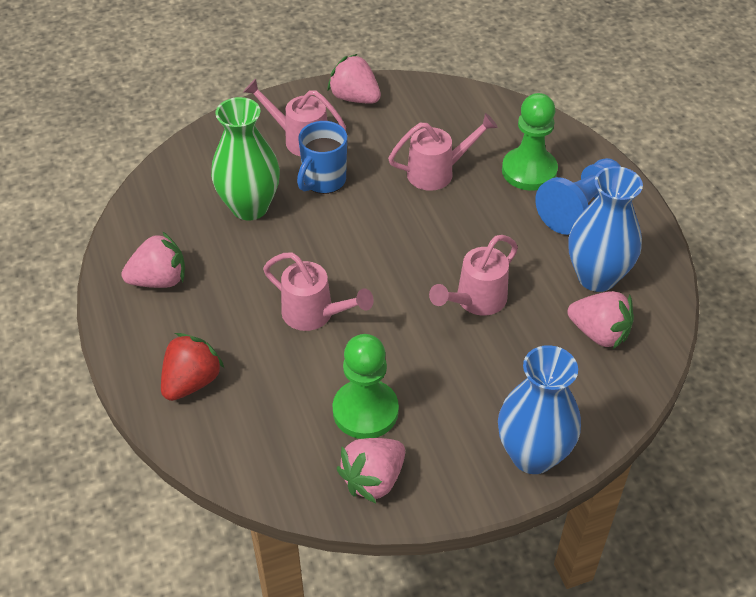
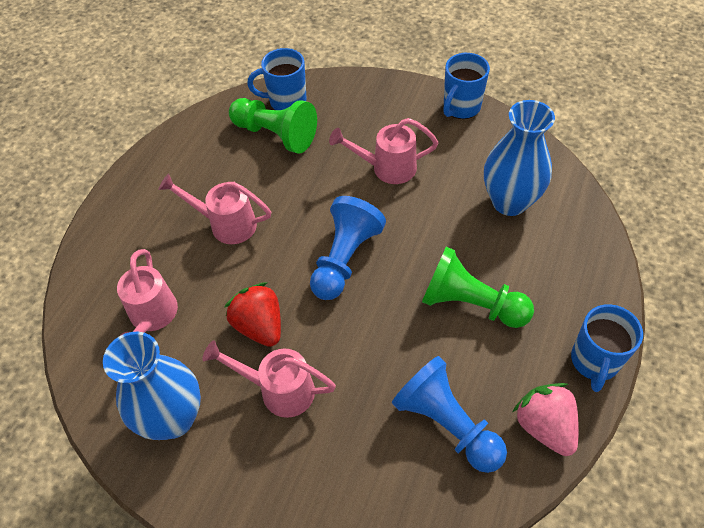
blue mug: 1 -> 3
blue pawn: 1 -> 2
green vase: 1 -> 0
pink strawberry: 4 -> 1

